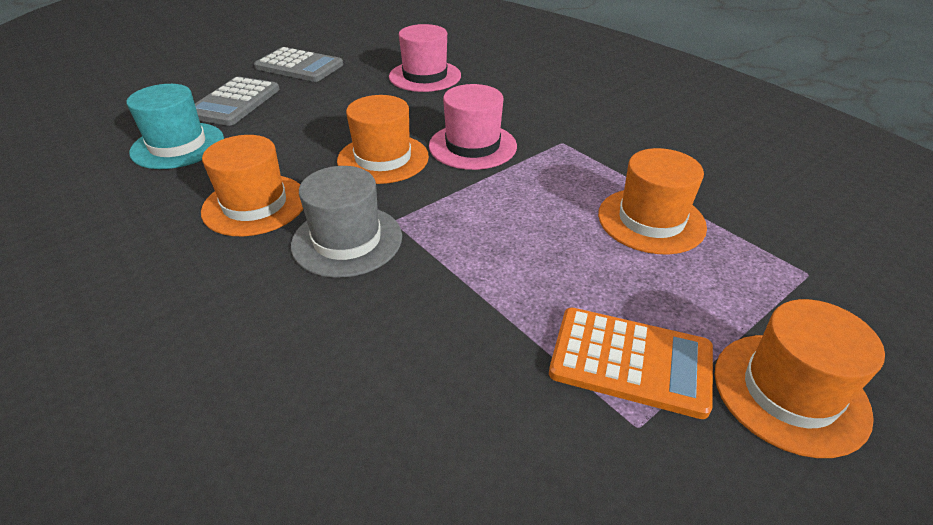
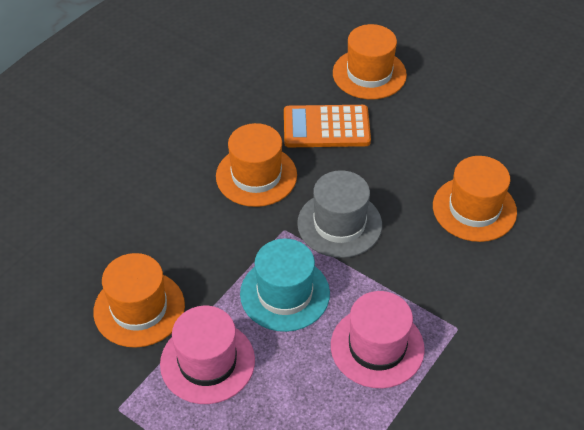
grey calculator: 2 -> 0

